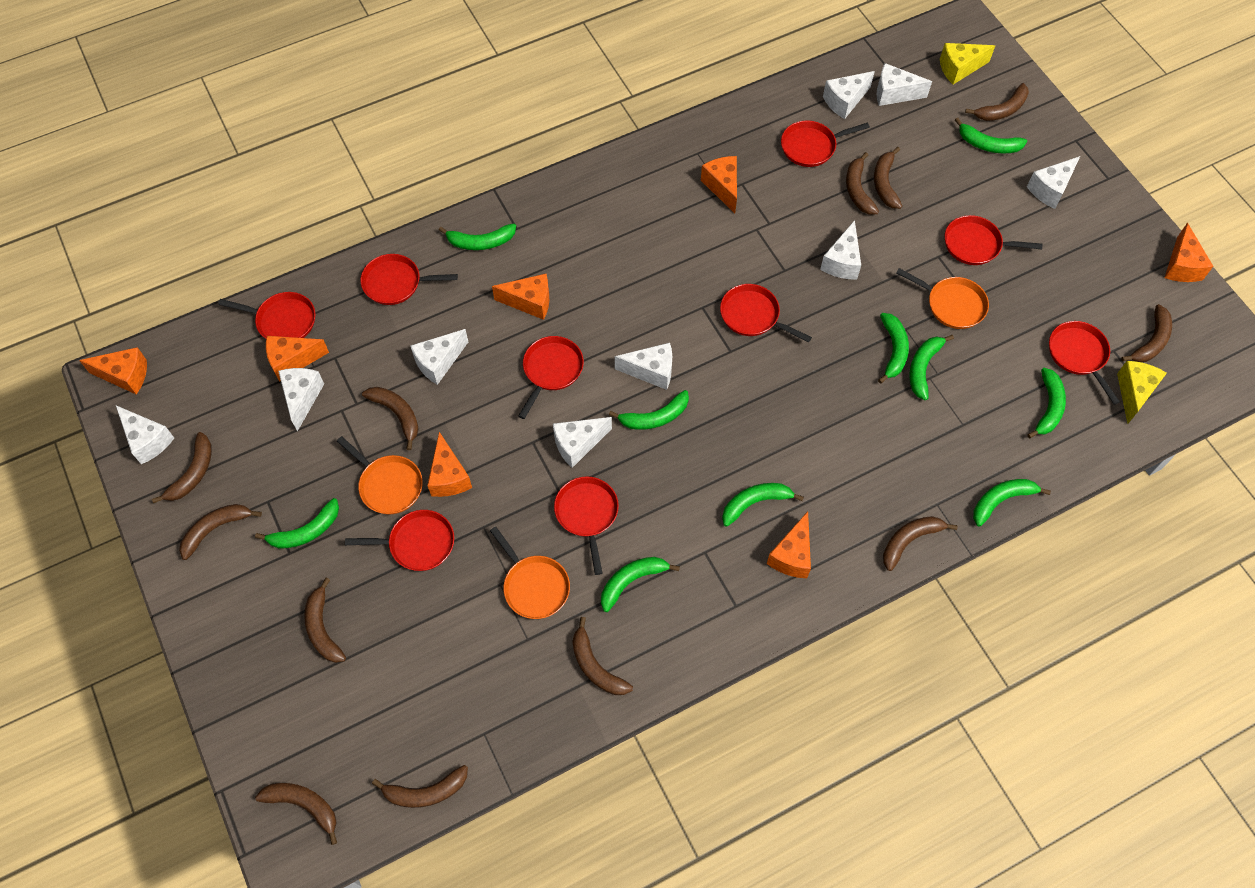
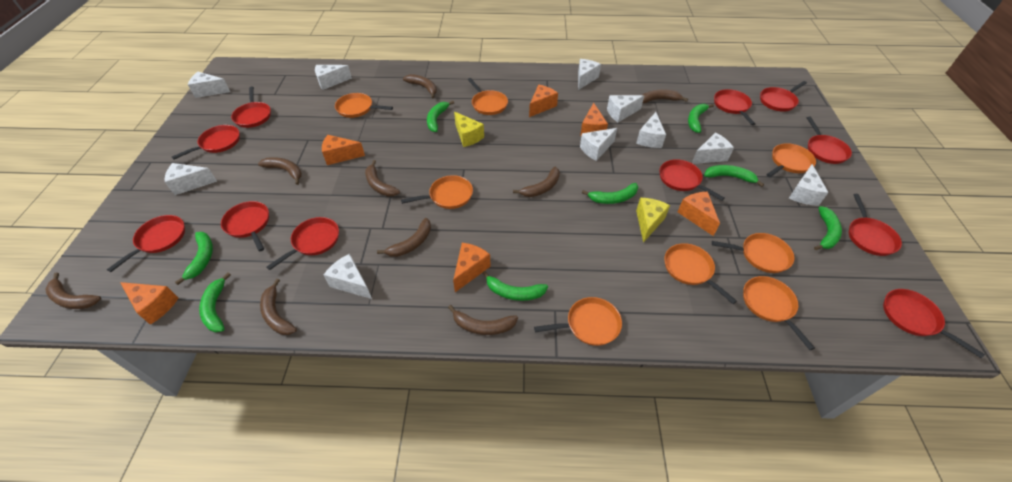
brown banana: 12 -> 9
green banana: 10 -> 8
orange cheese: 7 -> 6
orange pan: 3 -> 8
red pan: 9 -> 11
white cheese: 9 -> 10

